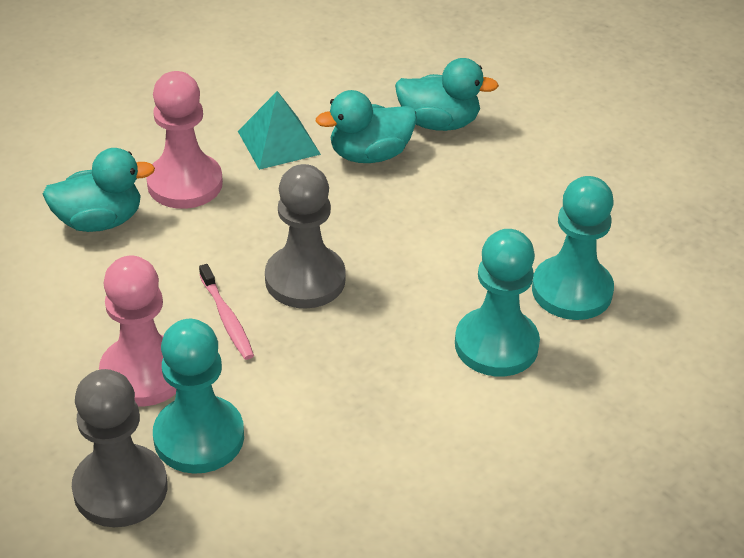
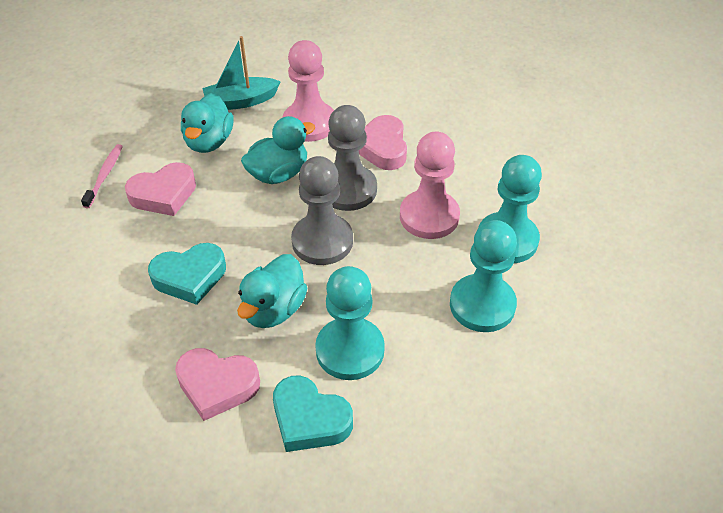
pink heart: 0 -> 3
turquoise boat: 0 -> 1
turquoise heart: 0 -> 2
turquoise pyramid: 1 -> 0

